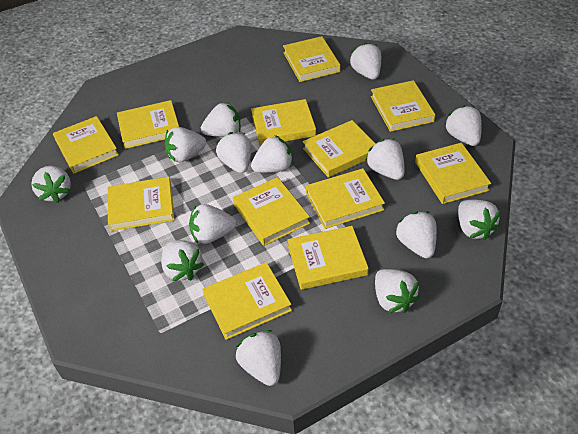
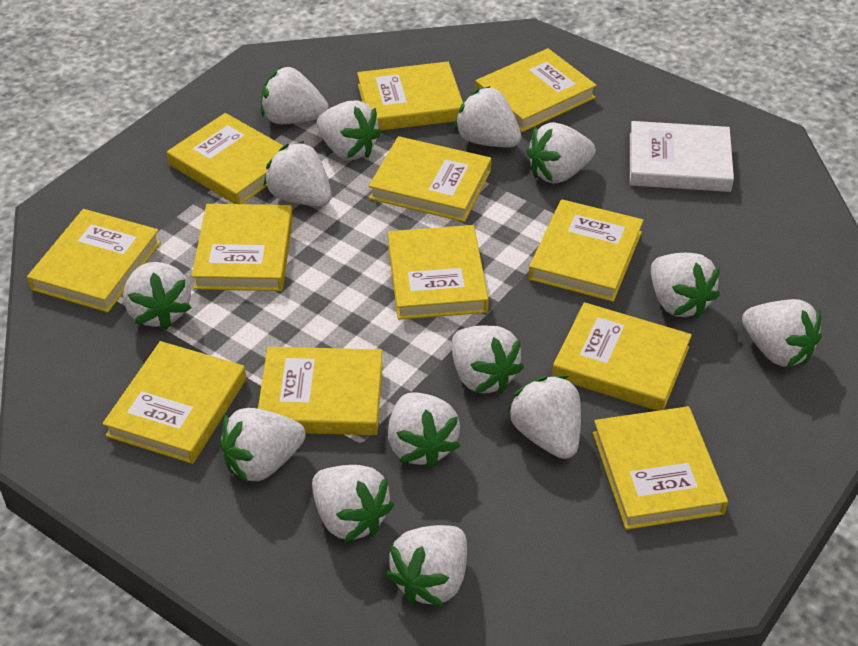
white book: 0 -> 1

